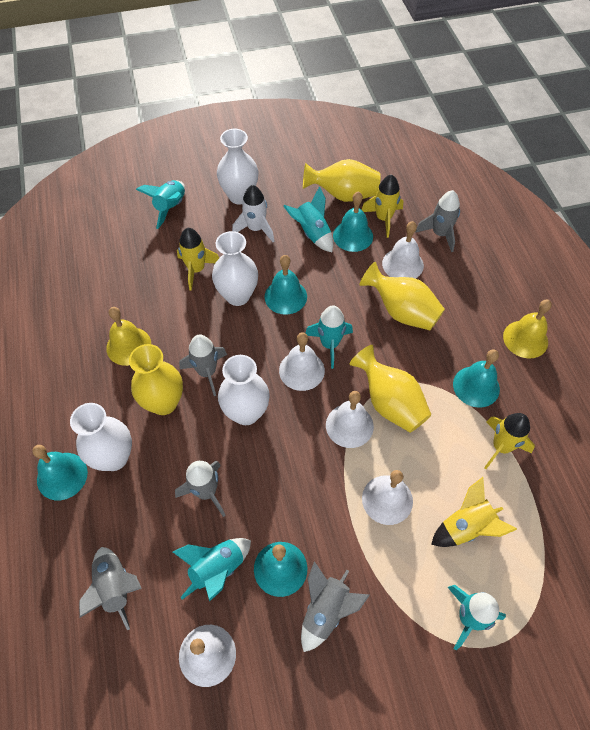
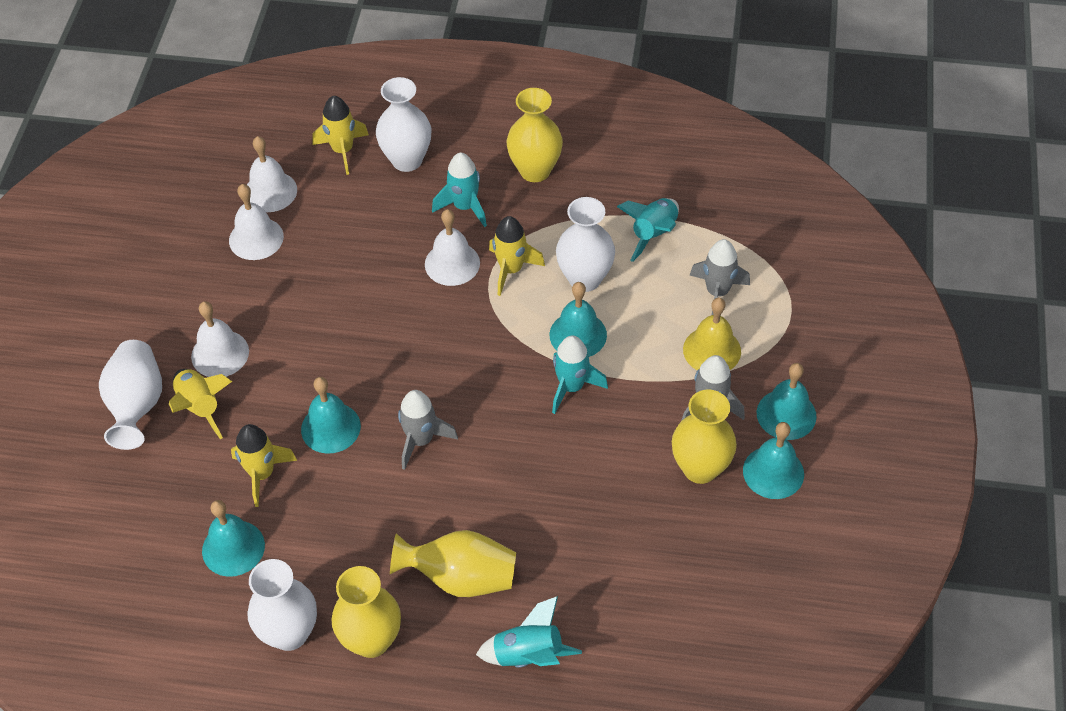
grey rocket: 5 -> 3
turquoise rocket: 5 -> 4
white bell: 5 -> 4
white rocket: 1 -> 0
yellow bell: 2 -> 1

